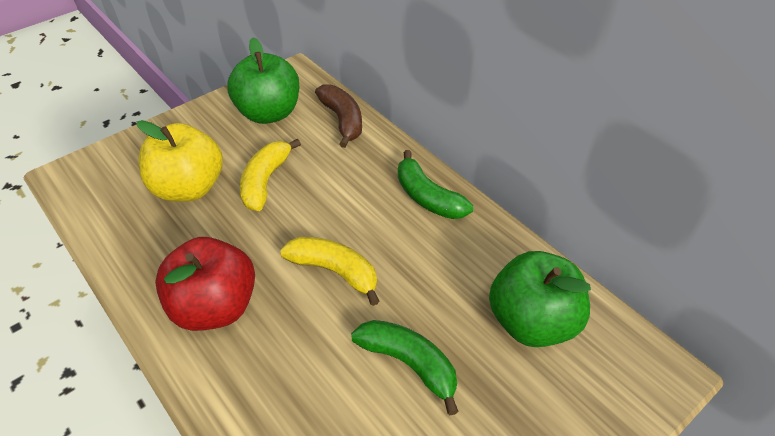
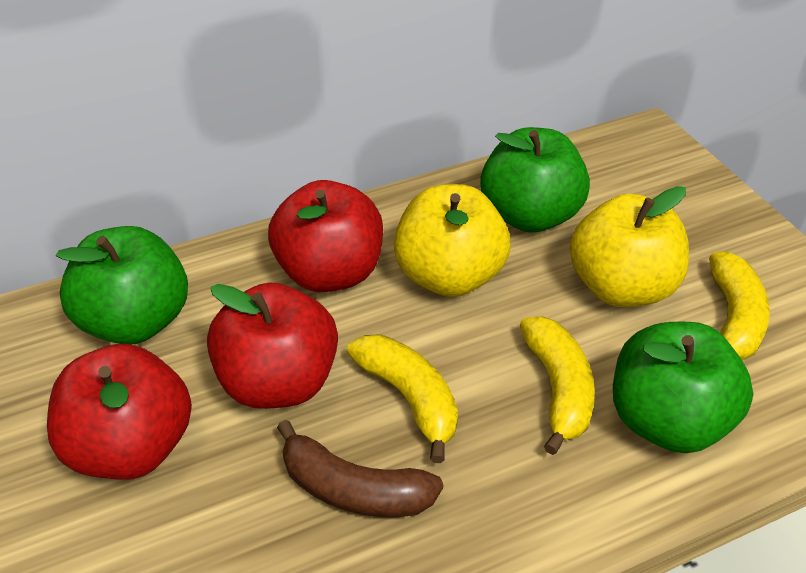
green apple: 2 -> 3
green banana: 2 -> 0
red apple: 1 -> 3
yellow apple: 1 -> 2
yellow banana: 2 -> 3

